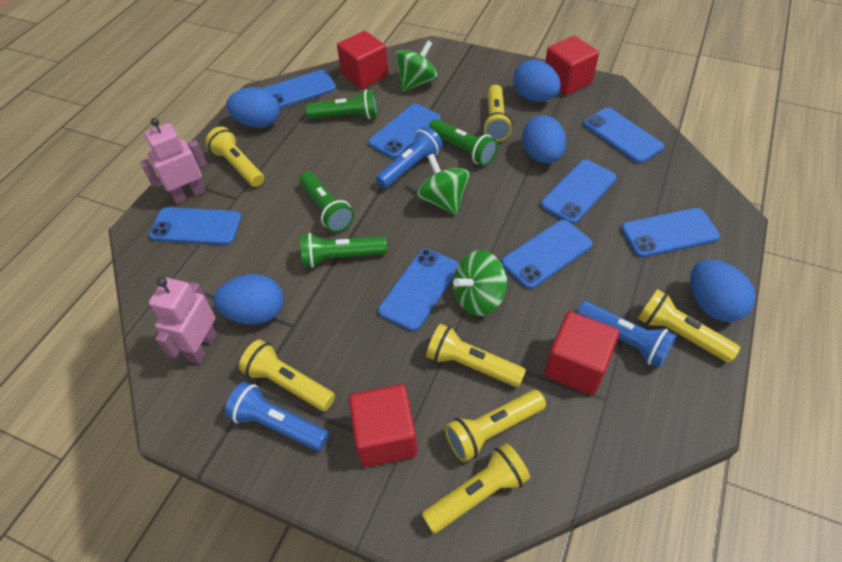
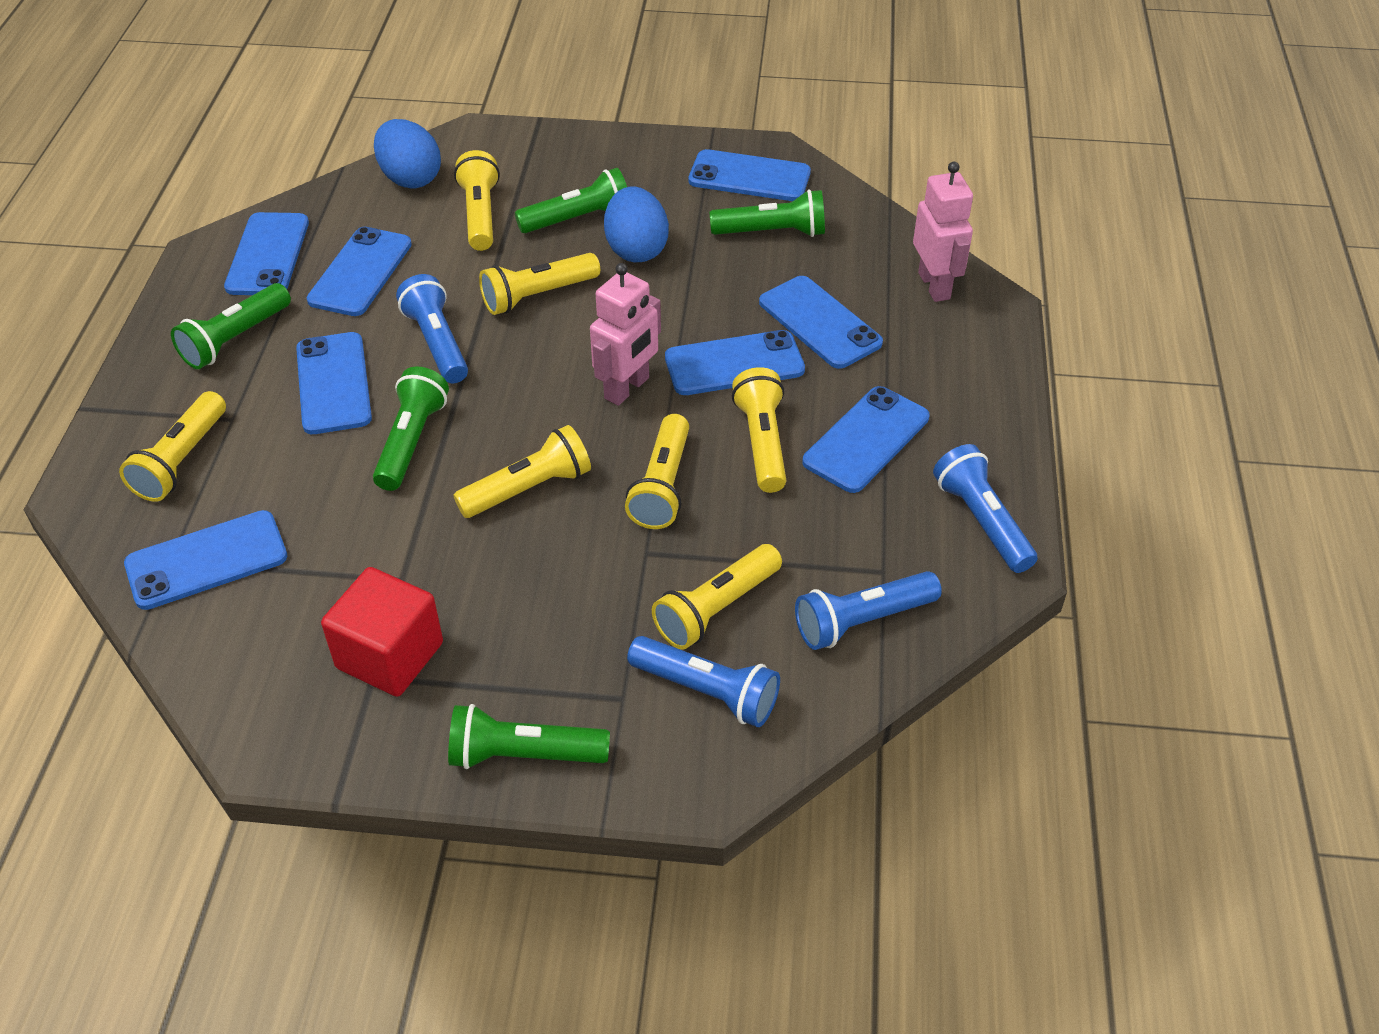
blue egg: 5 -> 2
blue flashlight: 3 -> 4
green flashlight: 4 -> 5
green spinning top: 3 -> 0
red cube: 4 -> 1

